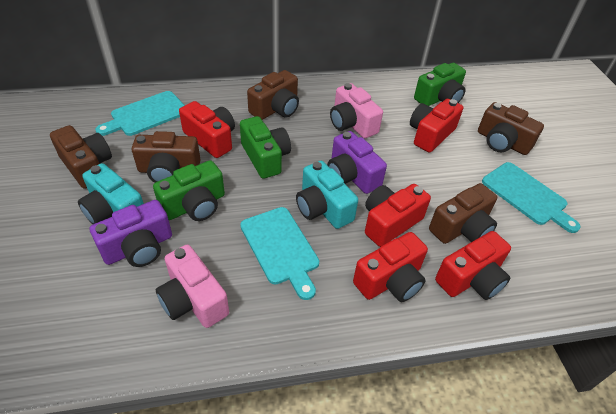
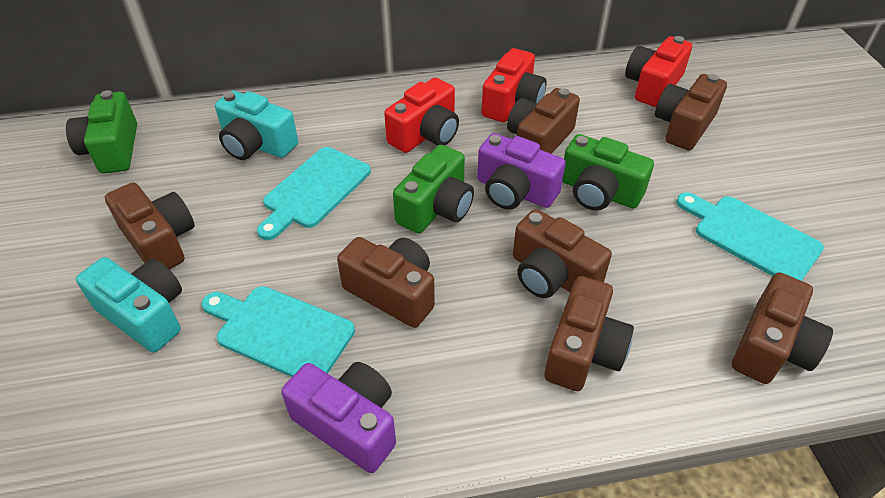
brown camera: 5 -> 7
pink camera: 2 -> 0
red camera: 5 -> 3

